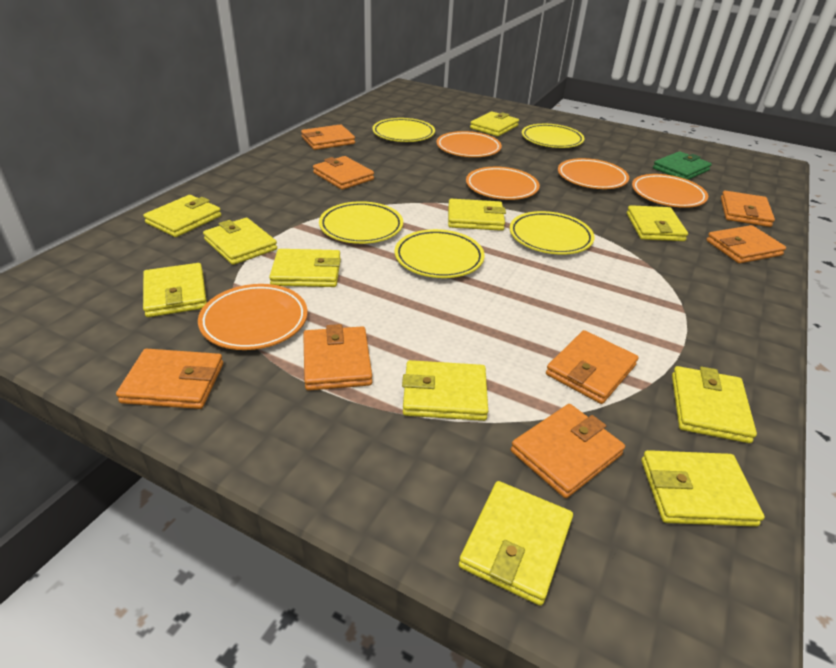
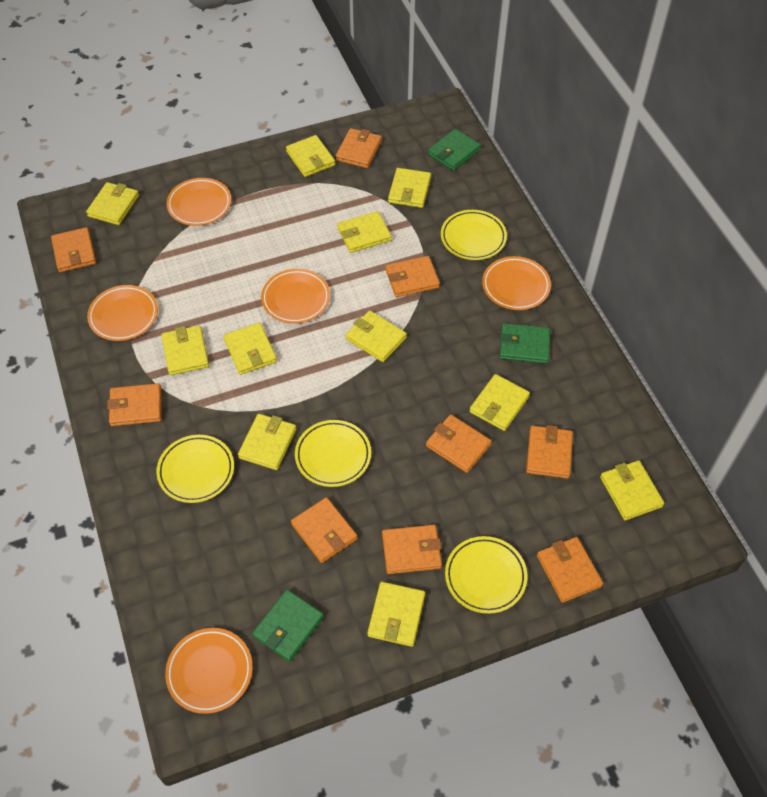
green wallet: 1 -> 3
orange wallet: 8 -> 9
yellow plate: 5 -> 4

